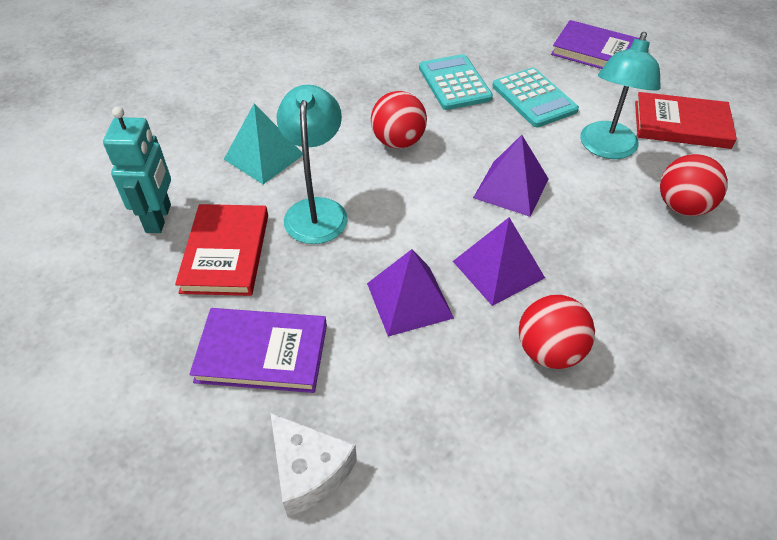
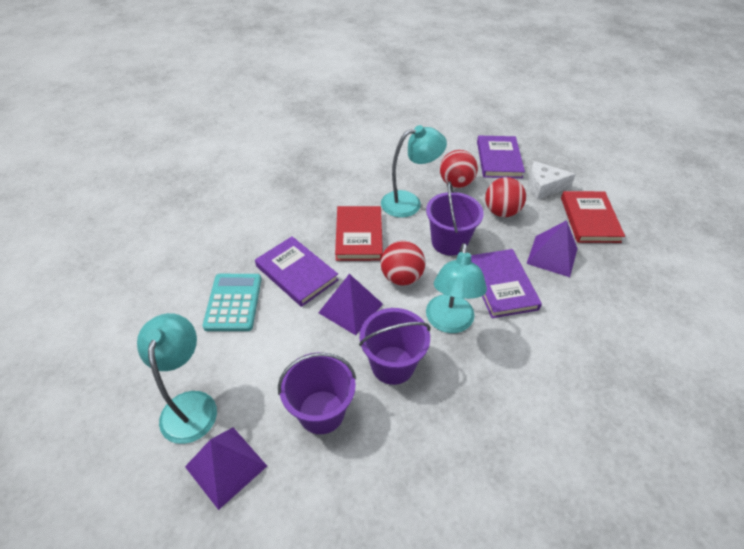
purple book: 2 -> 3
purple bucket: 0 -> 3
turquoise calculator: 2 -> 1
turquoise lamp: 2 -> 3
turquoise pyramid: 1 -> 0
turquoise robot: 1 -> 0

